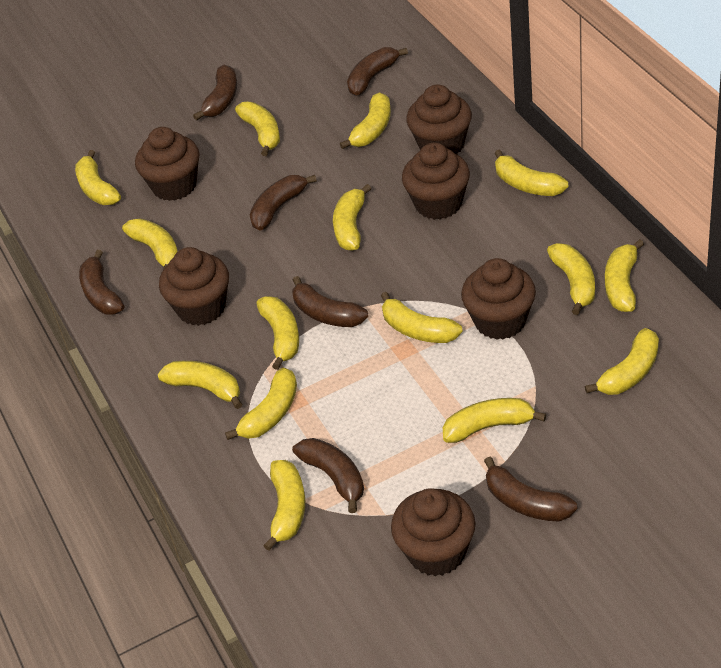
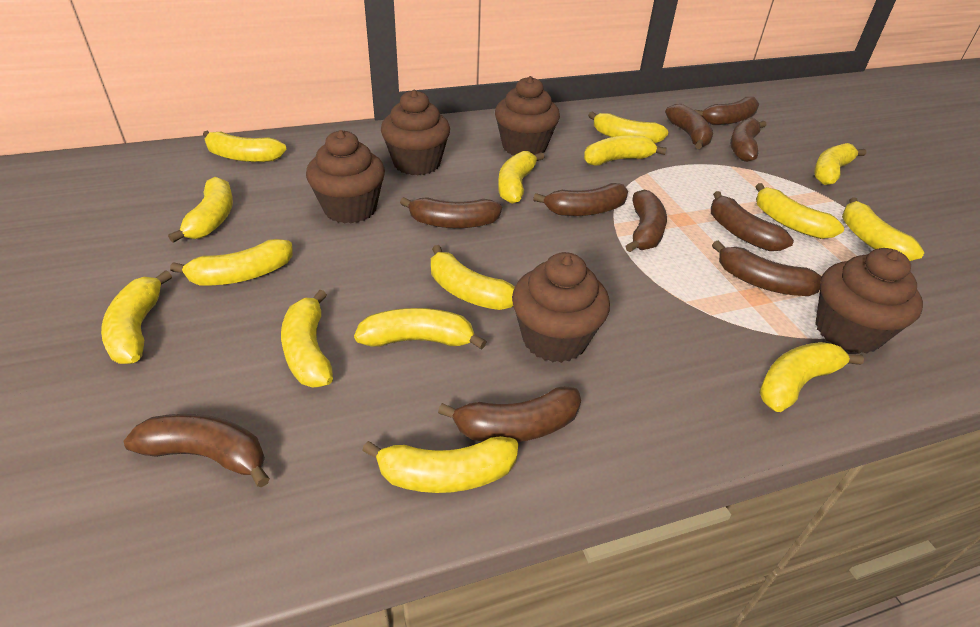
brown banana: 7 -> 10
brown cupcake: 6 -> 5

